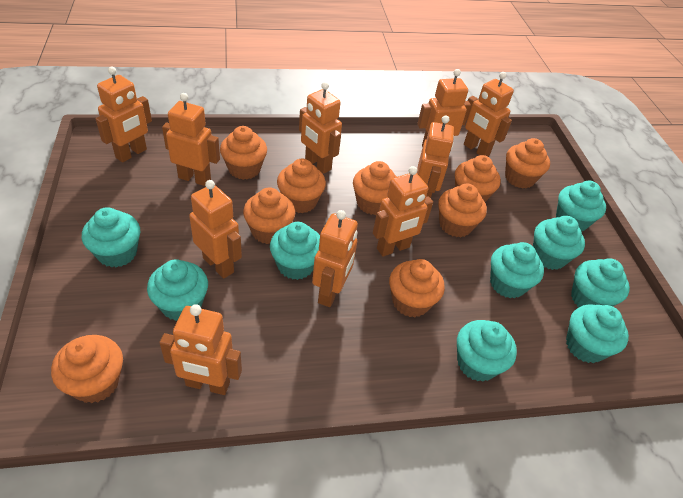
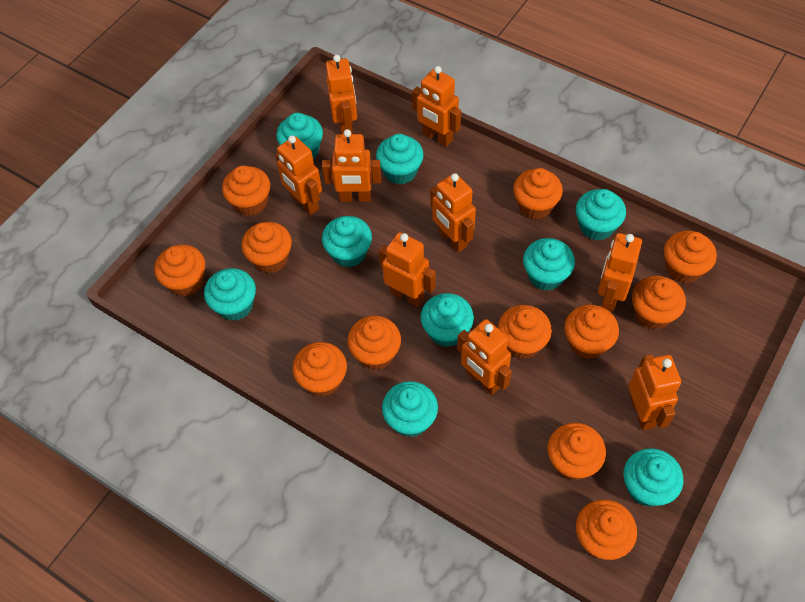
orange cupcake: 9 -> 12
orange robot: 10 -> 9

